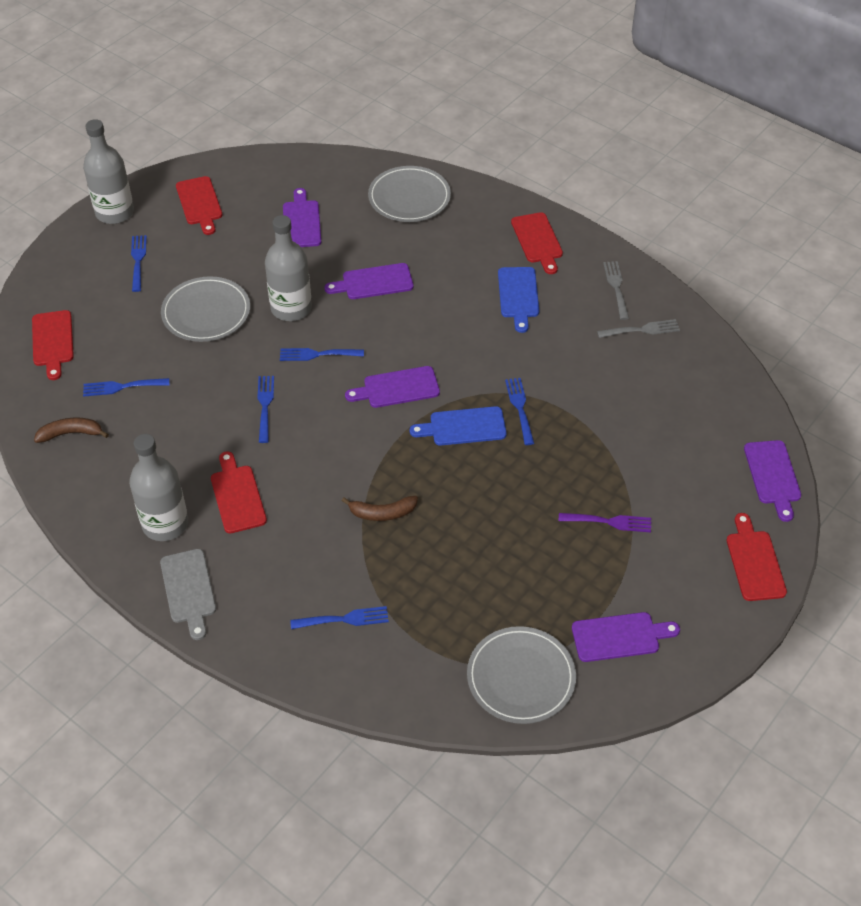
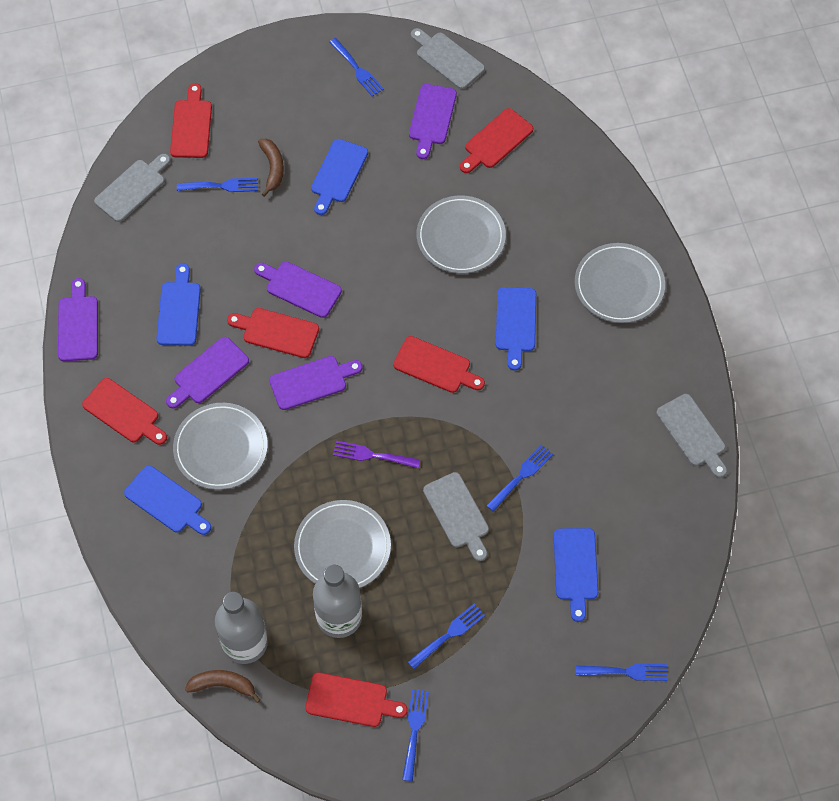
blue cutting board: 2 -> 5
grey bottle: 3 -> 2
grey cutting board: 1 -> 4
grey fork: 2 -> 0
grey plate: 3 -> 4
red cutting board: 5 -> 6

